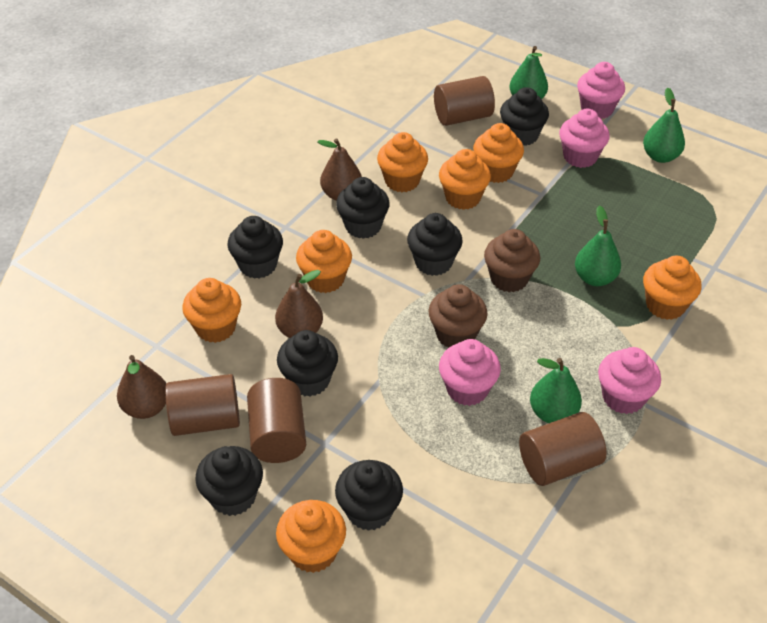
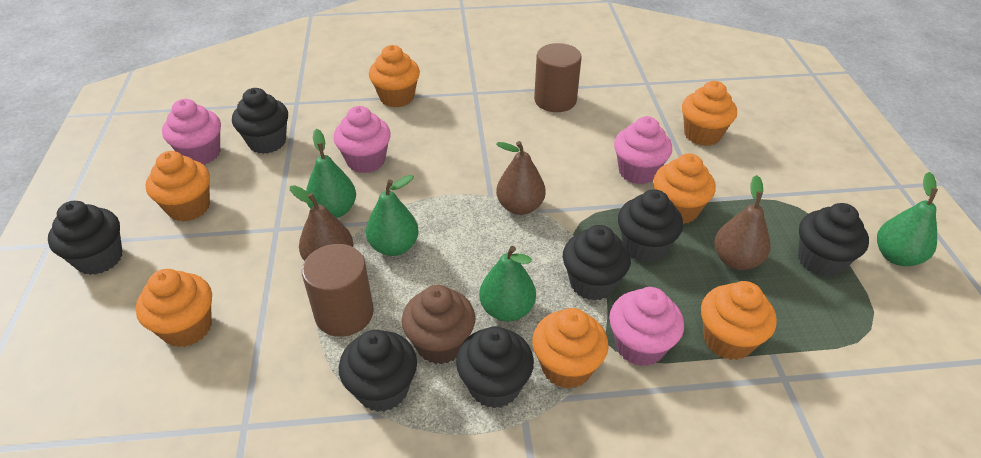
brown cupcake: 2 -> 1
brown cylinder: 4 -> 2

